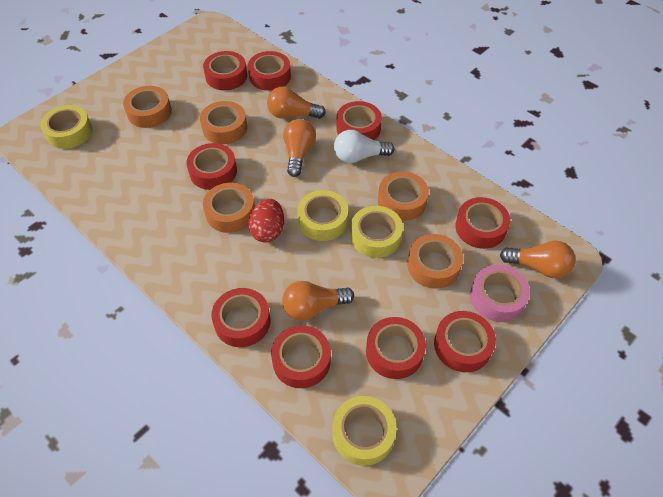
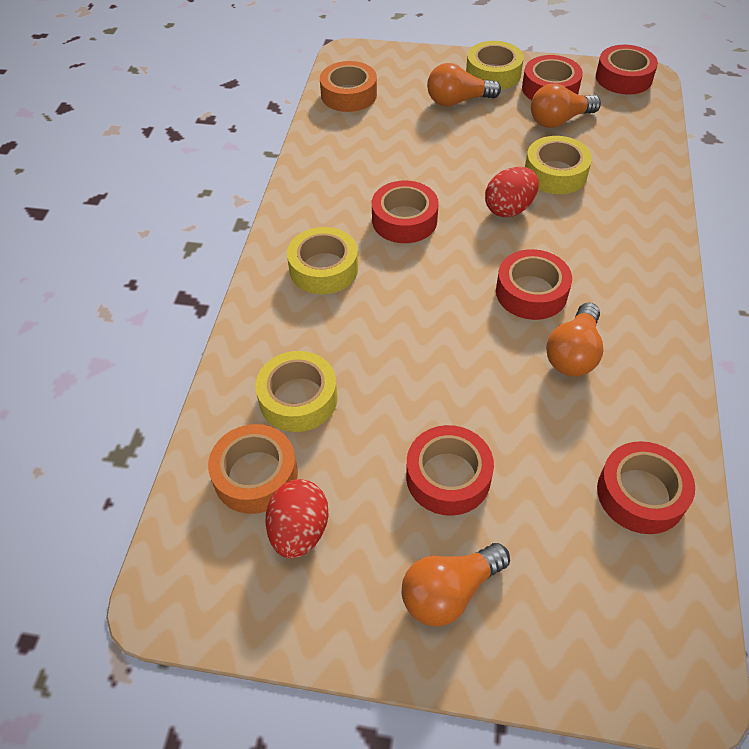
orange tape: 5 -> 2
pink tape: 1 -> 0
red egg: 1 -> 2
red tape: 9 -> 6
white light bulb: 1 -> 0

